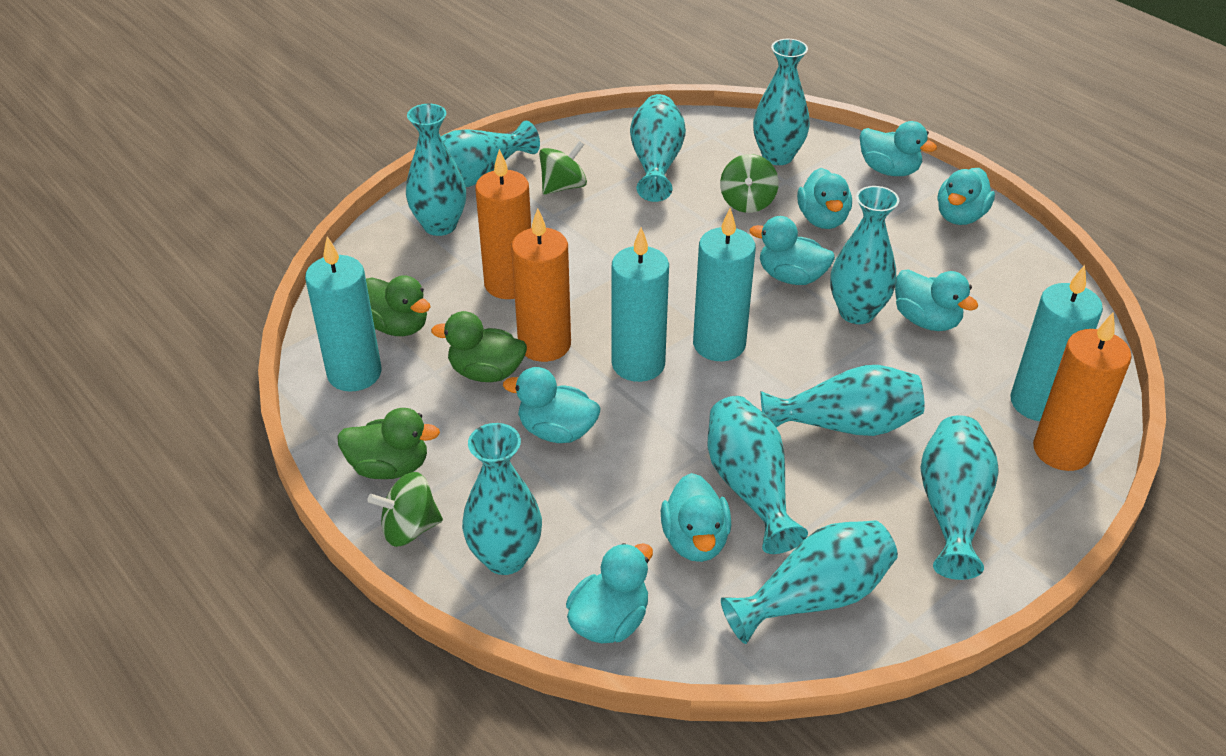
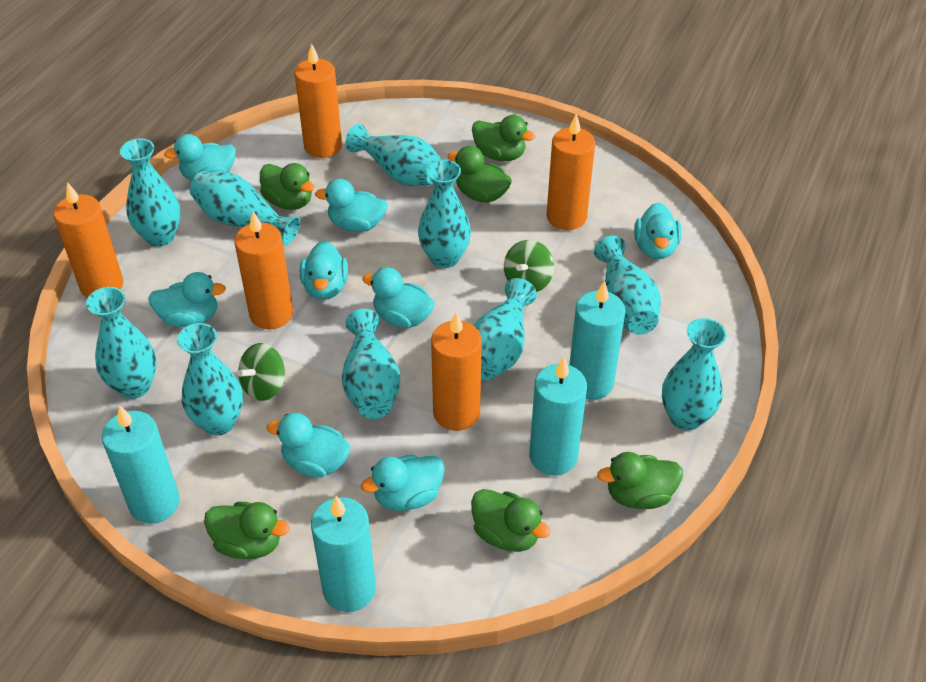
green duck: 3 -> 6
green spinning top: 3 -> 2
orange candle: 3 -> 5

